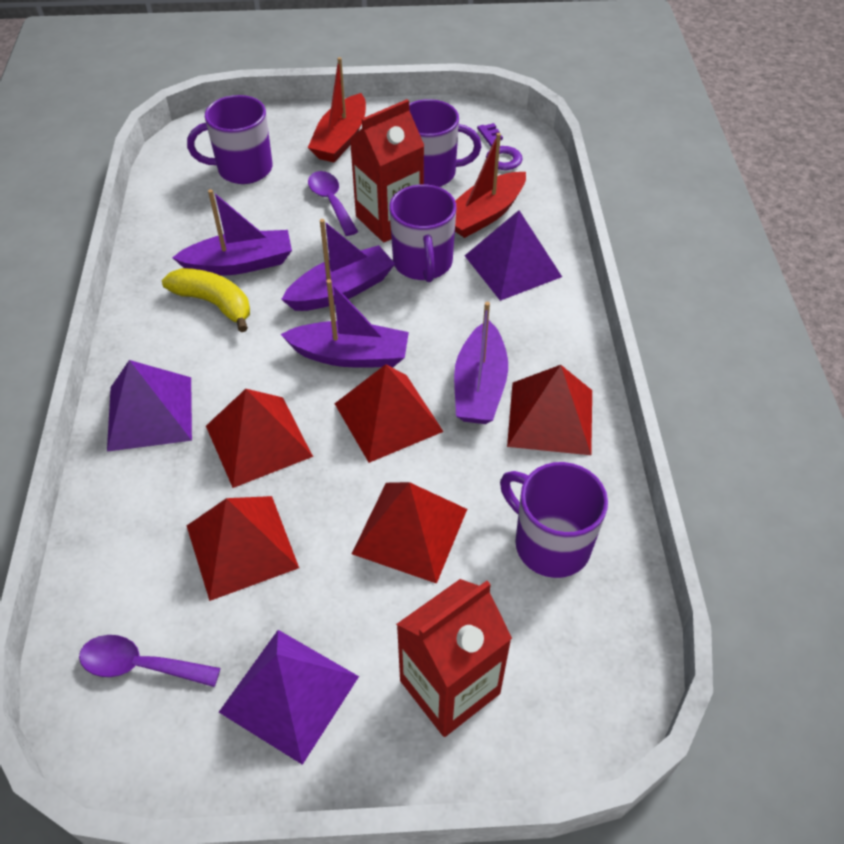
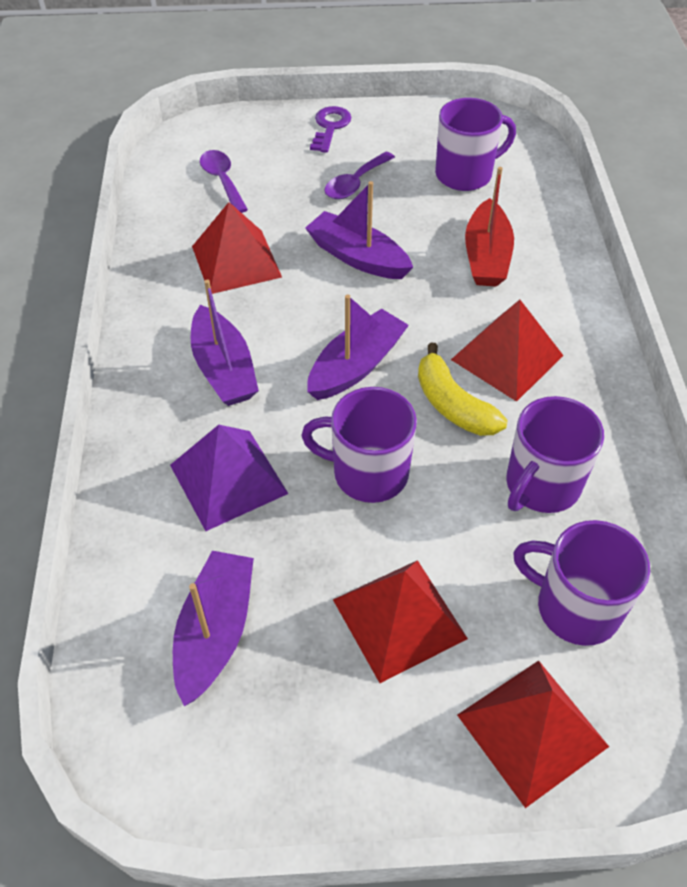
purple pyramid: 3 -> 1
red boat: 2 -> 1
red carton: 2 -> 0
red pyramid: 5 -> 4

